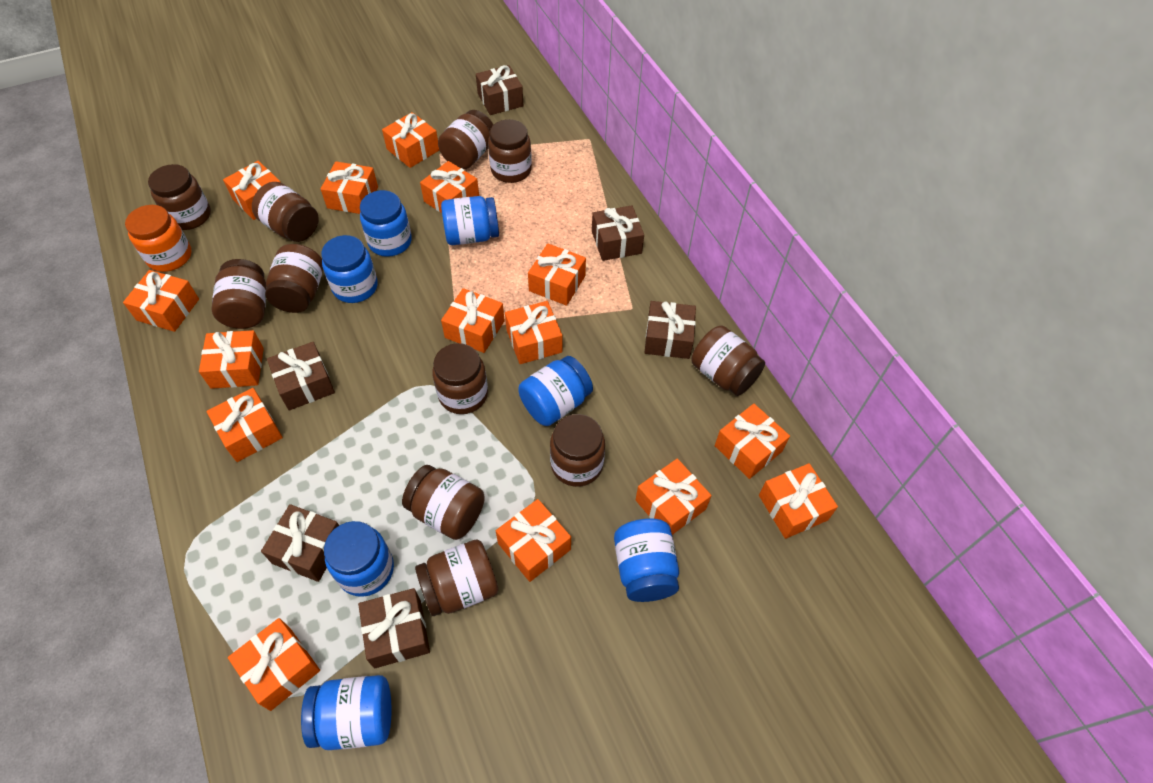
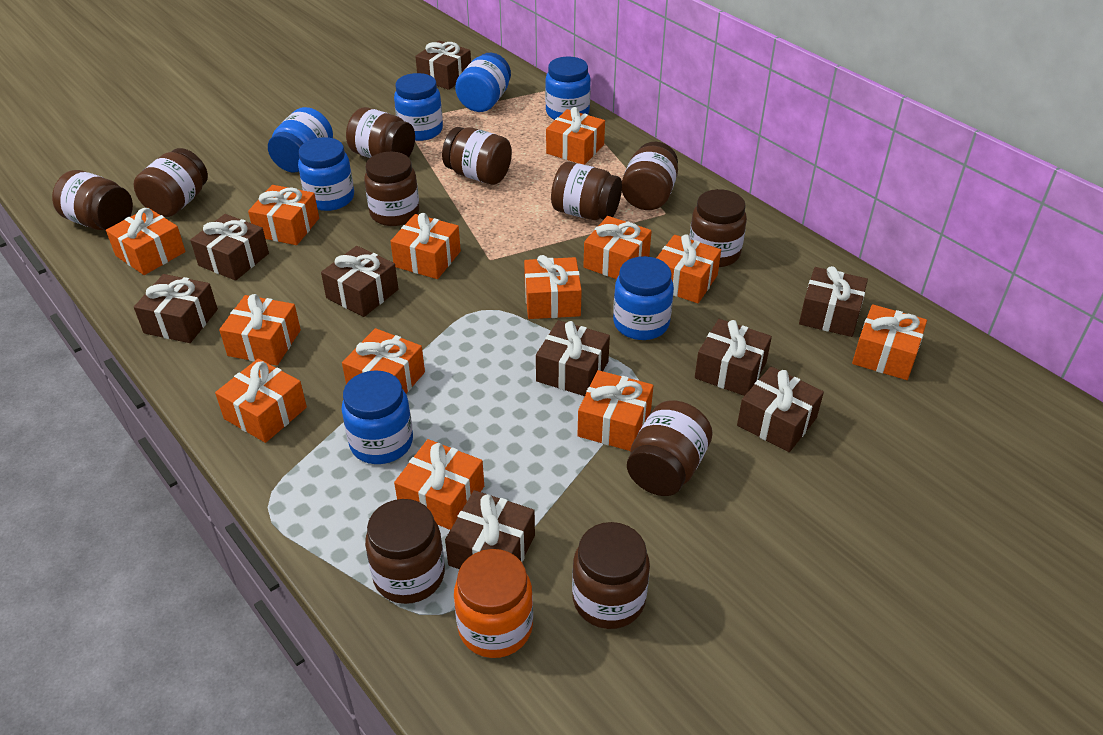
brown gift: 6 -> 9
orange gift: 15 -> 13

